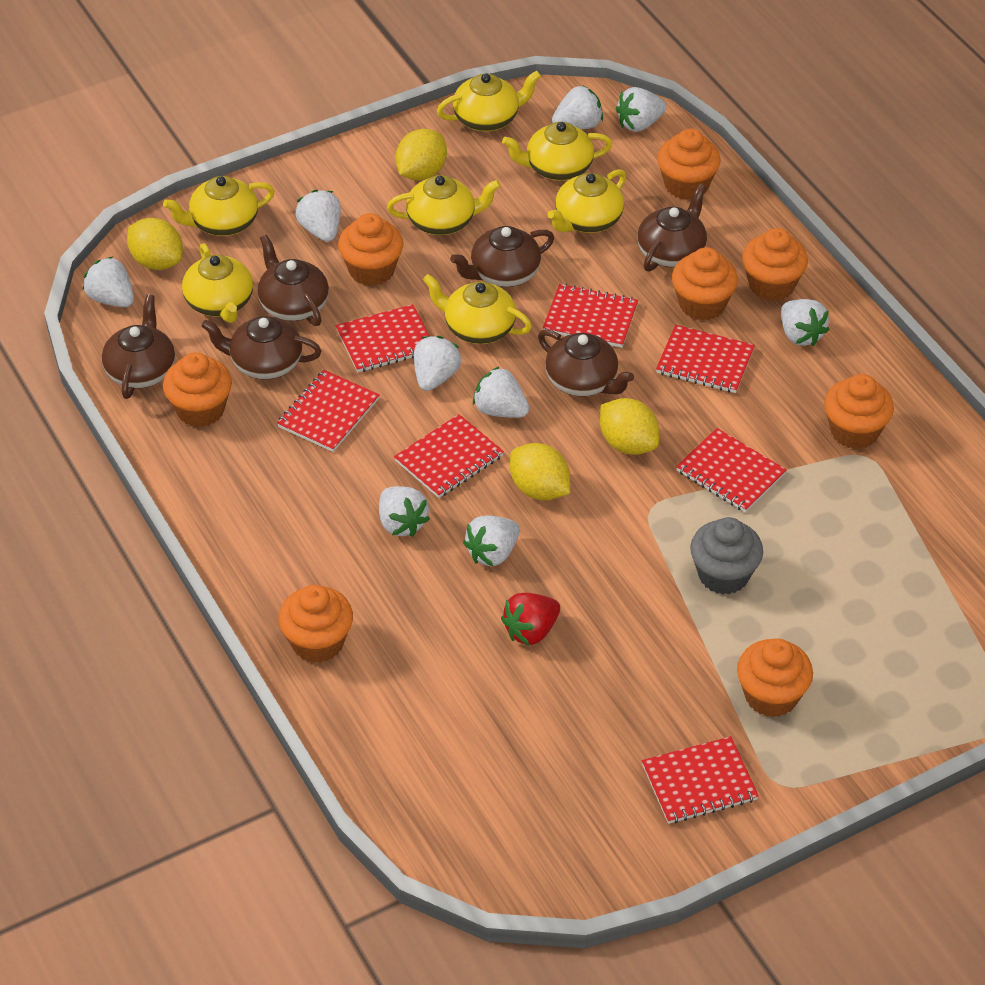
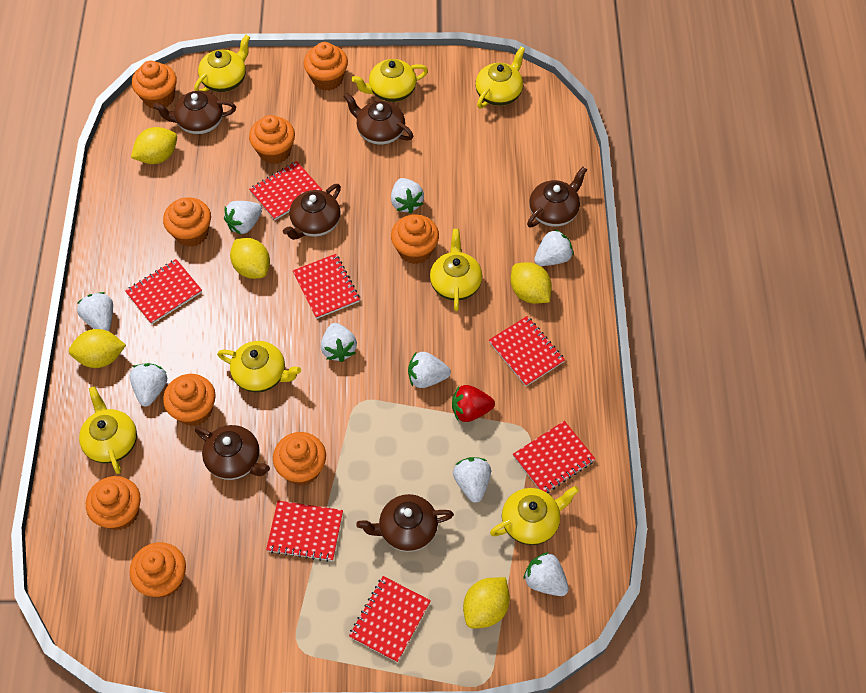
grey cupcake: 1 -> 0
orange cupcake: 8 -> 9
yellow lemon: 4 -> 5

